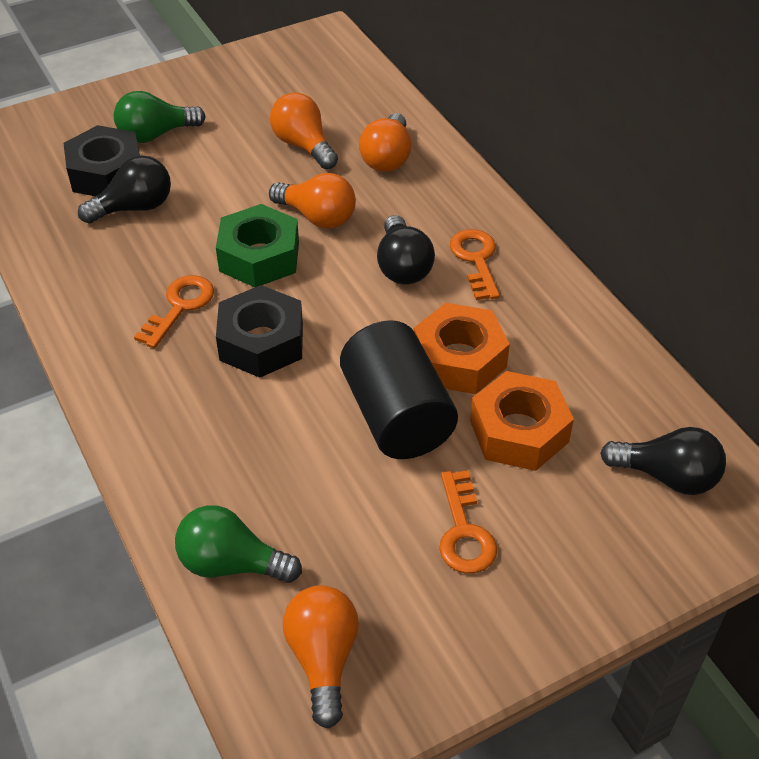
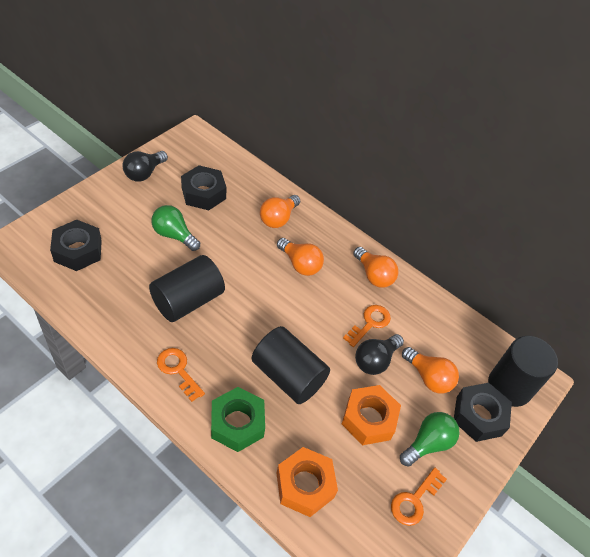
black cylinder: 1 -> 3
black light bulb: 3 -> 2
black nut: 2 -> 3

